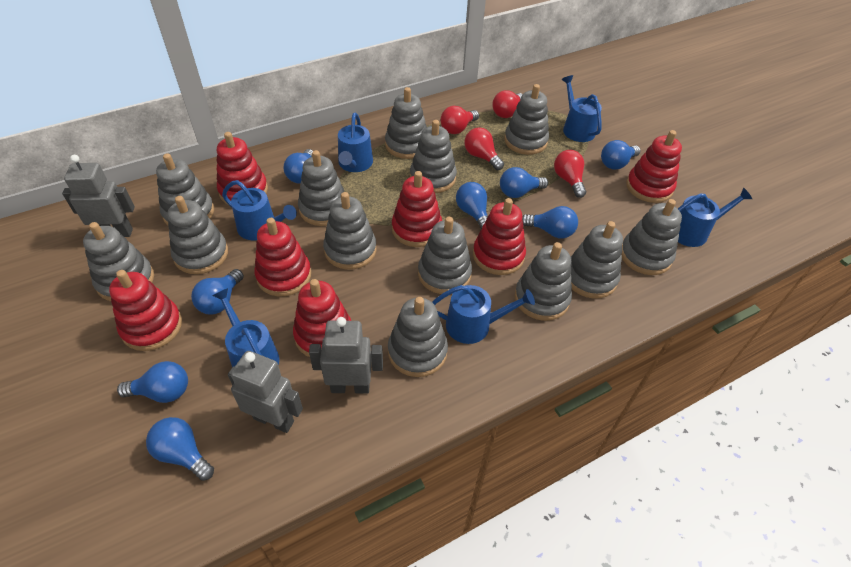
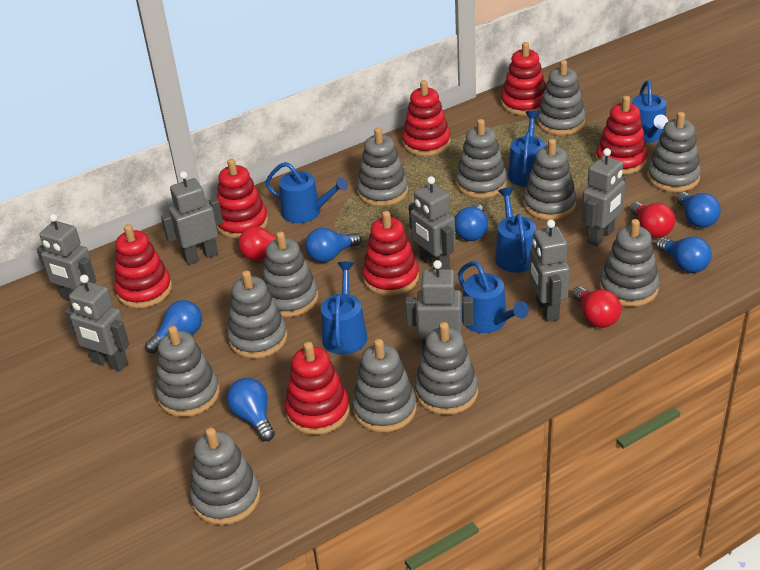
blue light bulb: 8 -> 6
grey robot: 3 -> 7
grey stacking toy: 13 -> 12
red light bulb: 4 -> 3

